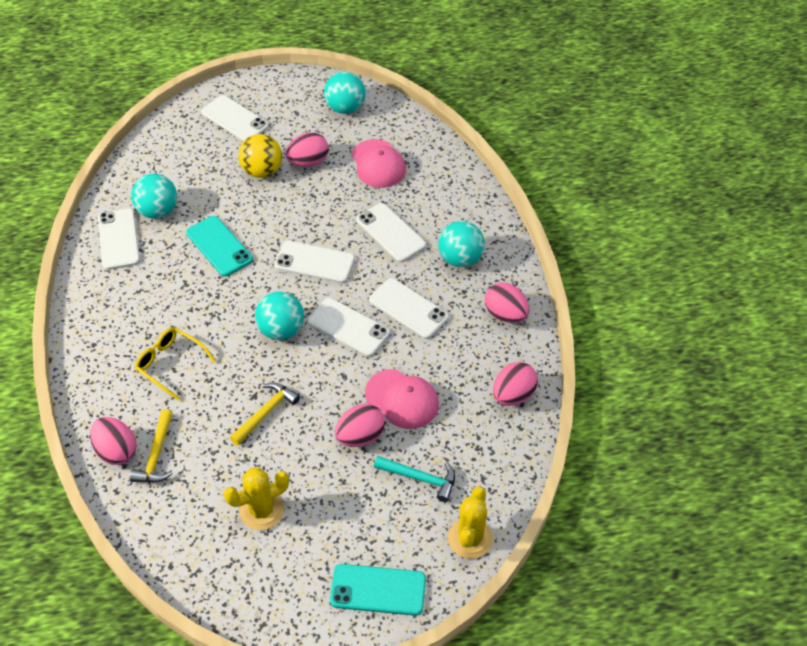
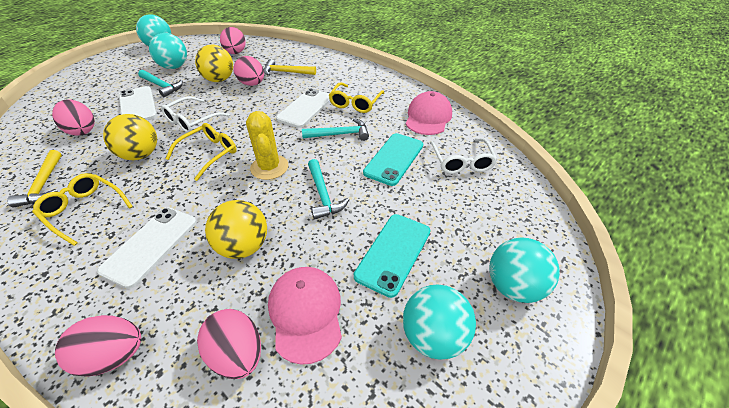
turquoise hammer: 1 -> 3
white glasses: 0 -> 2
white phone: 6 -> 3
yellow ball: 1 -> 3
yellow cactus: 2 -> 1
yellow glasses: 1 -> 3

